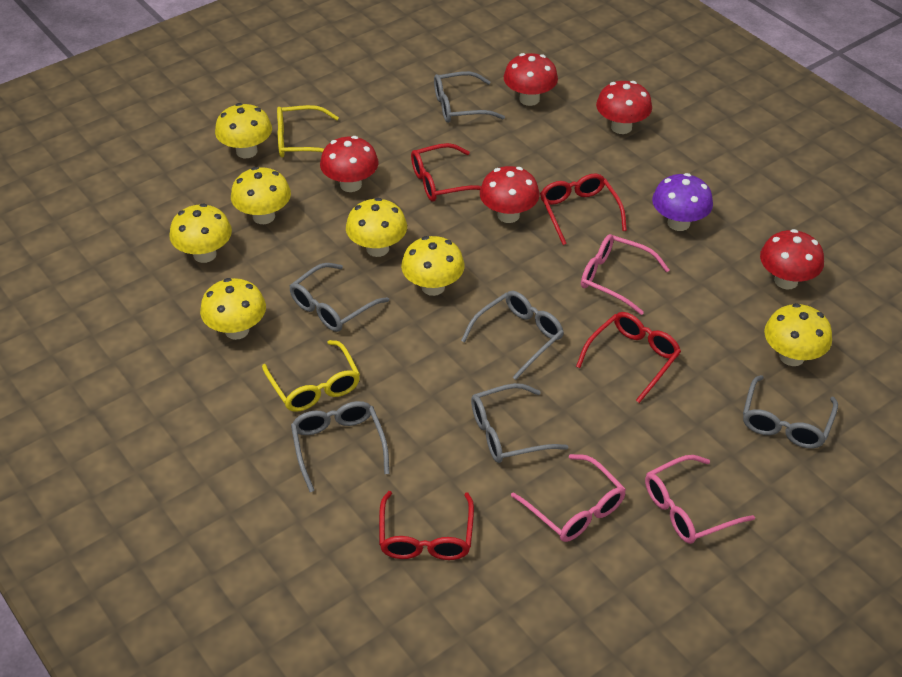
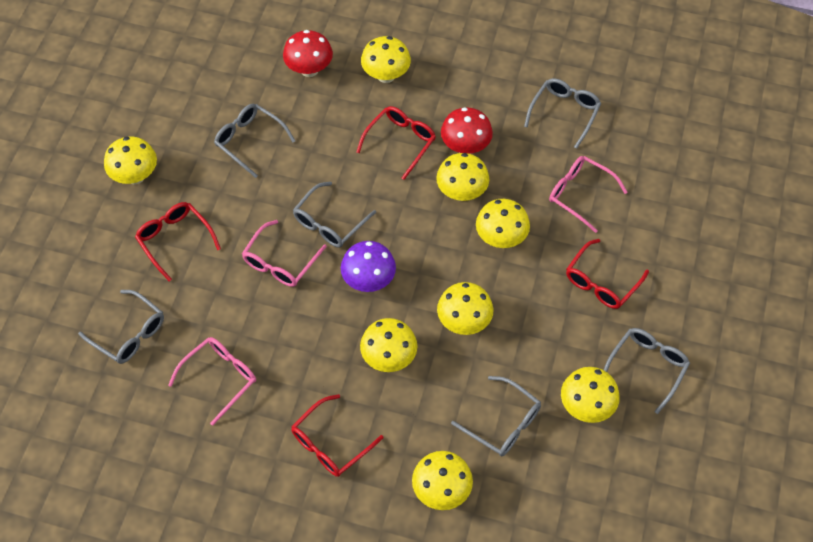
red mushroom: 5 -> 2
yellow glasses: 2 -> 0
yellow mushroom: 7 -> 8

